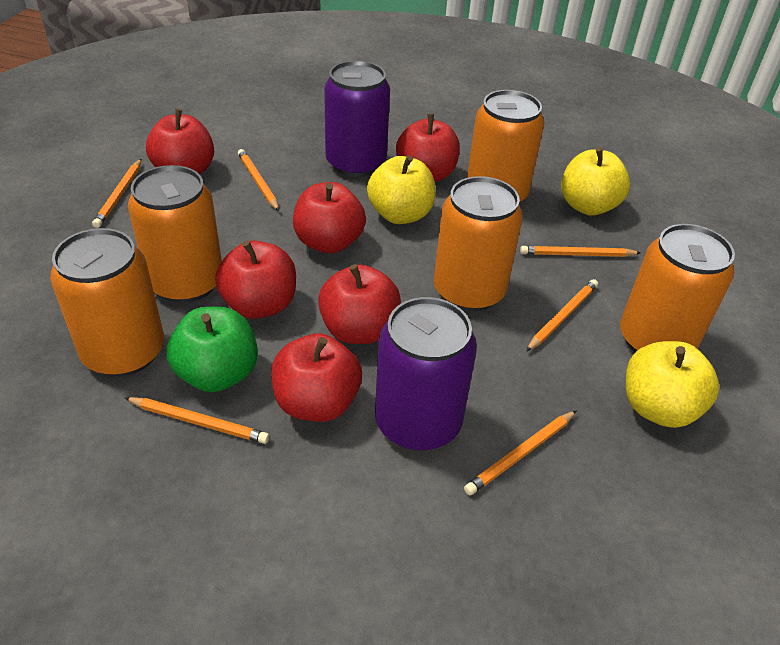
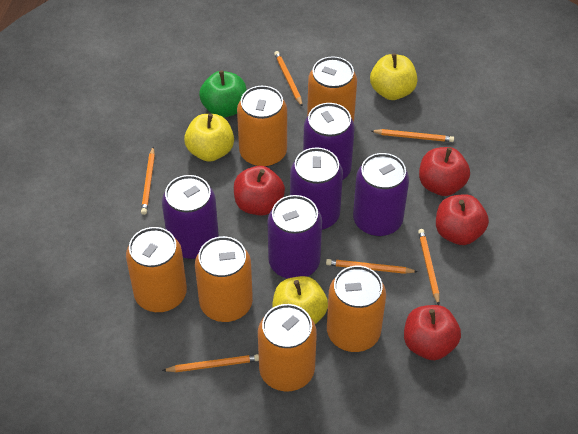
orange can: 5 -> 6
purple can: 2 -> 5
red apple: 6 -> 4

